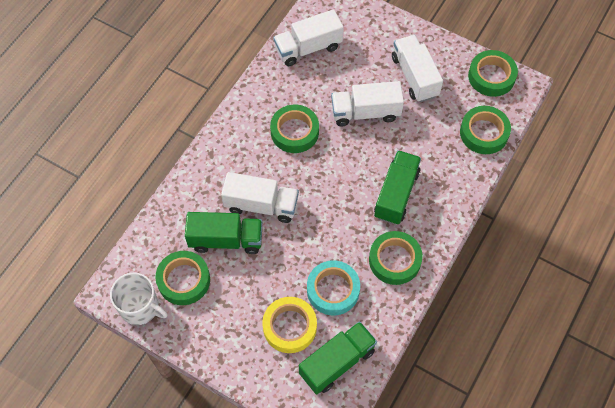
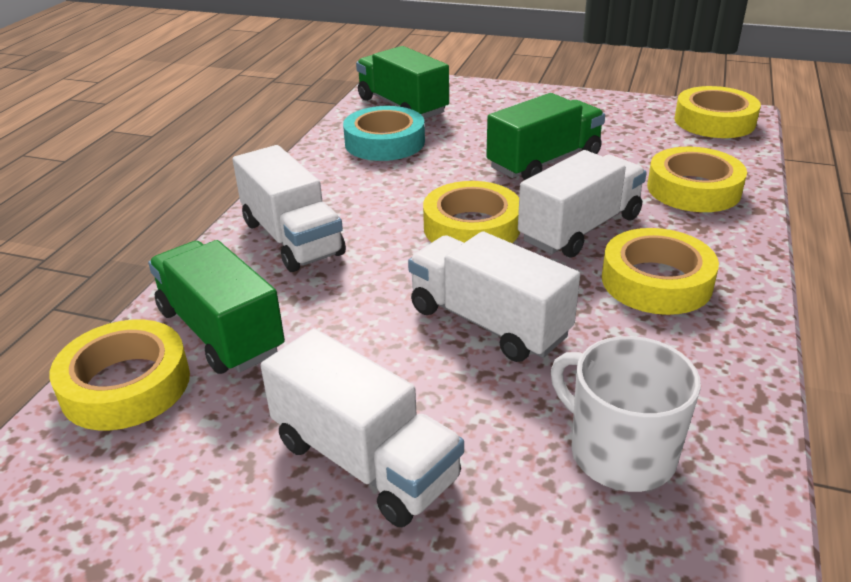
green tape: 5 -> 0
yellow tape: 1 -> 5

